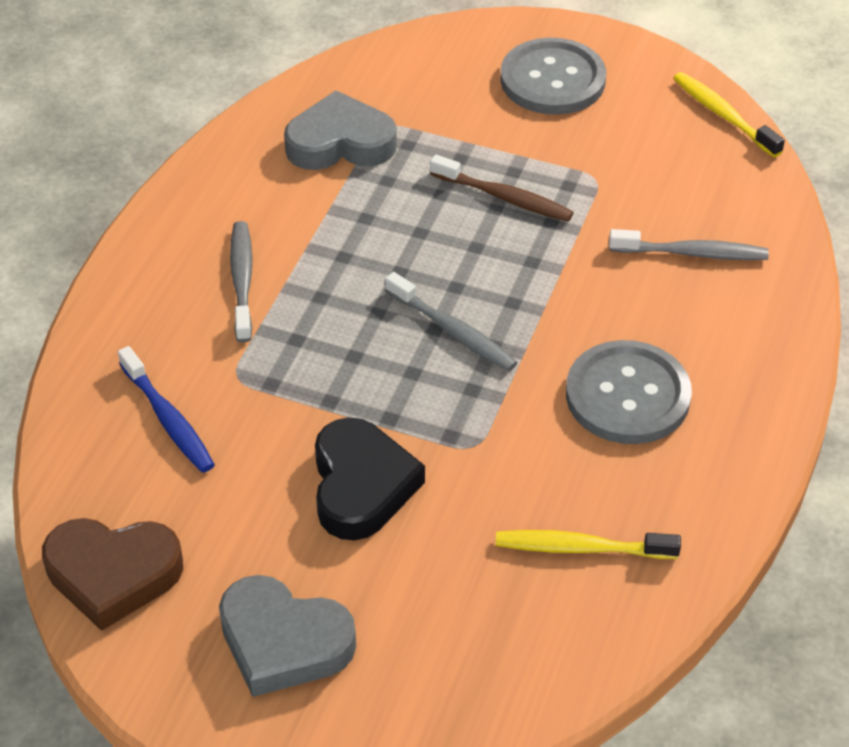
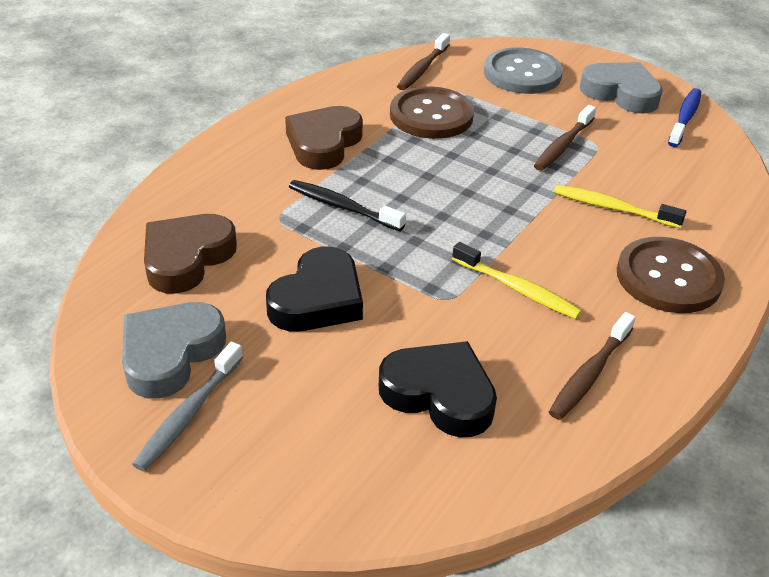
black heart: 1 -> 2
black toothbrush: 0 -> 1
brown button: 0 -> 2
brown heart: 1 -> 2
brown toothbrush: 1 -> 3
grey button: 2 -> 1
grey toothbrush: 3 -> 1

